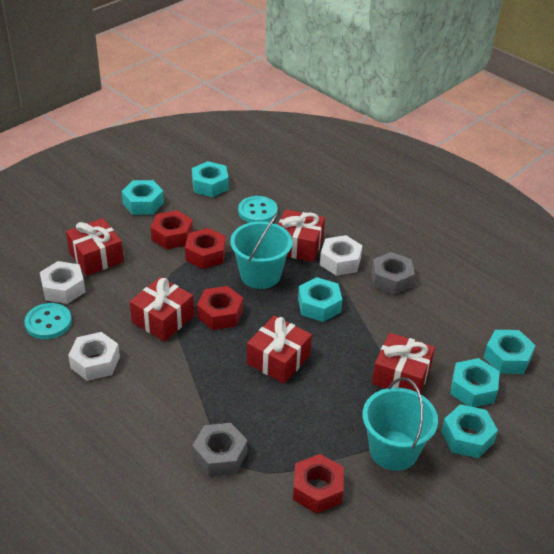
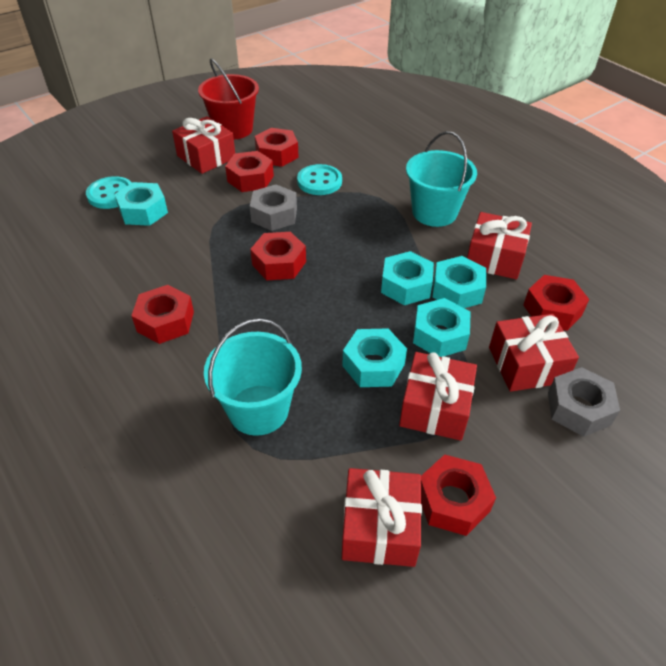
red bucket: 0 -> 1
red nut: 4 -> 6
turquoise nut: 6 -> 5
white nut: 3 -> 0

